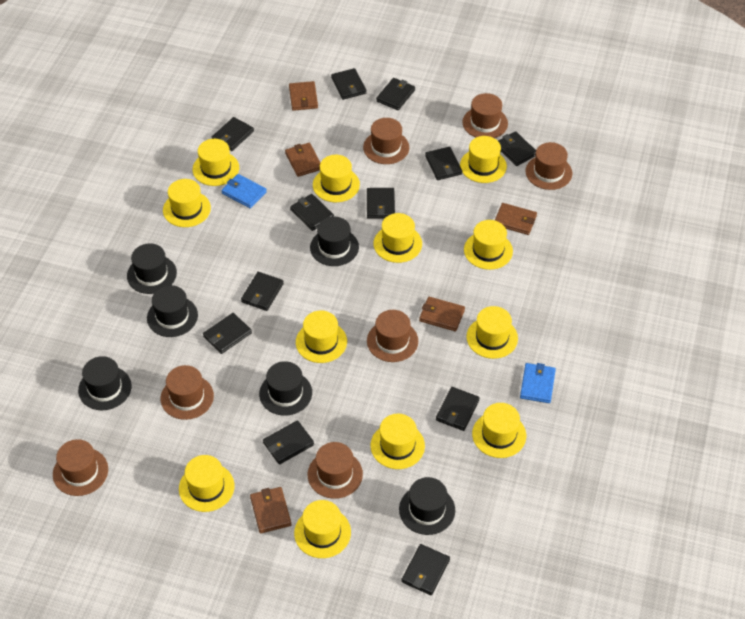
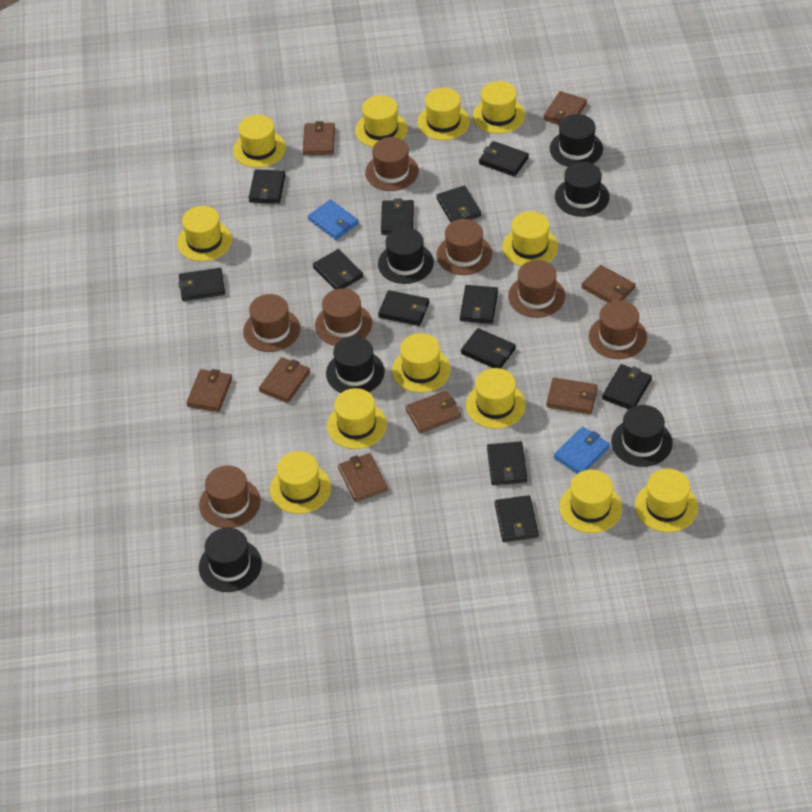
brown wallet: 5 -> 8

